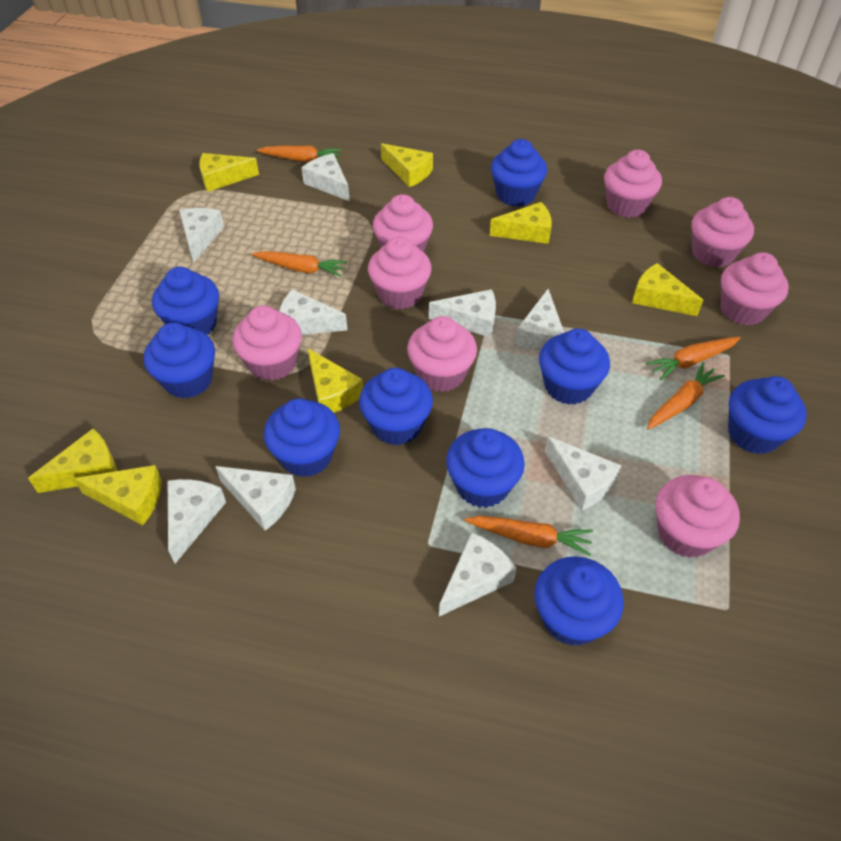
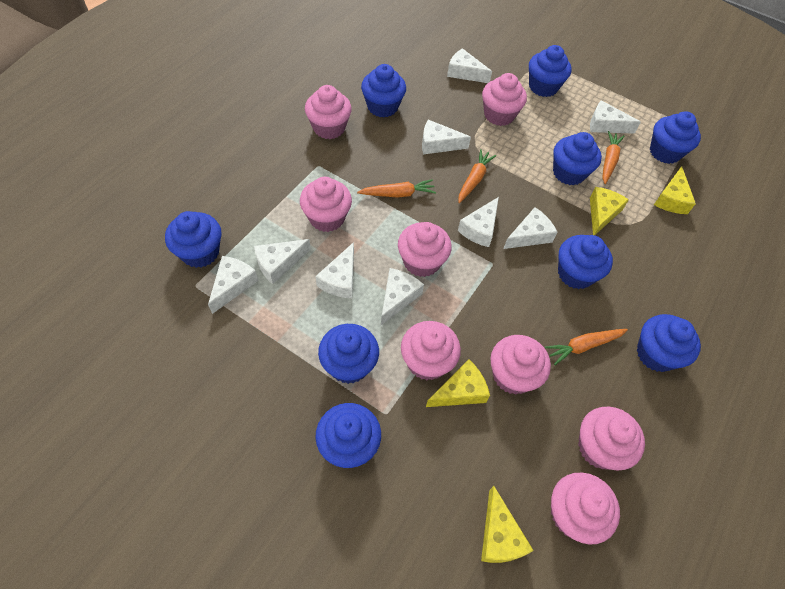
orange carrot: 5 -> 4
yellow cheese: 7 -> 4

